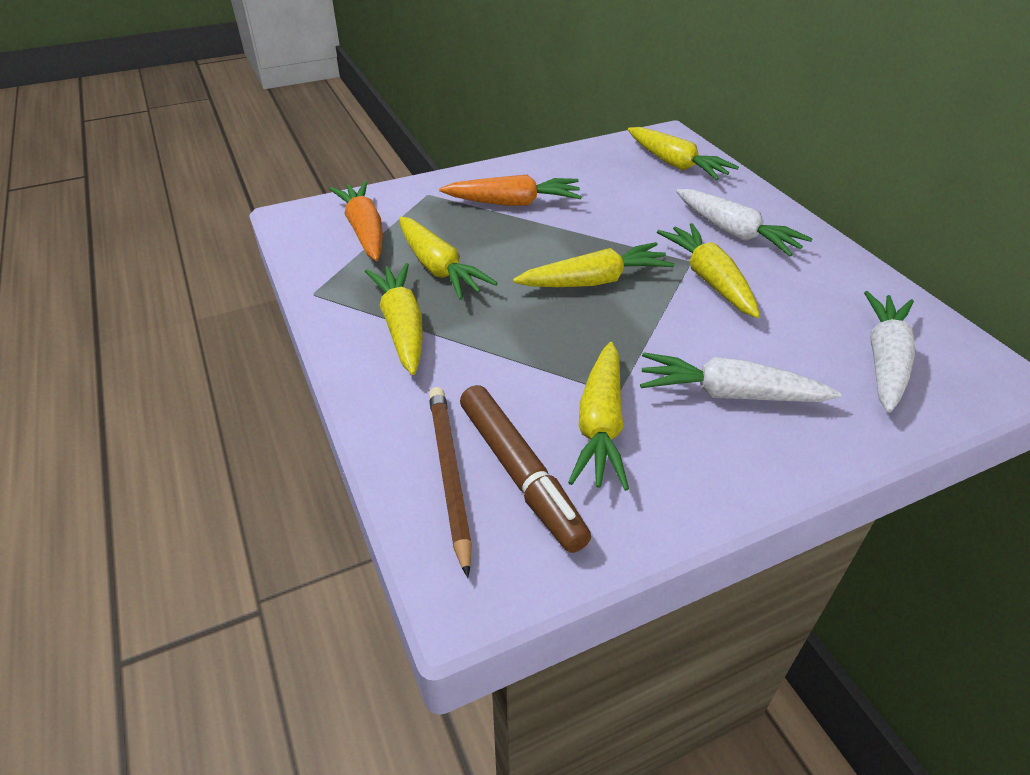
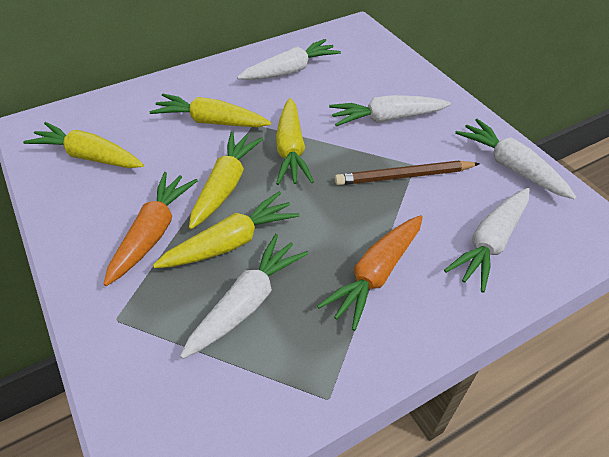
brown marker: 1 -> 0
white carrot: 3 -> 5
yellow carrot: 6 -> 5

